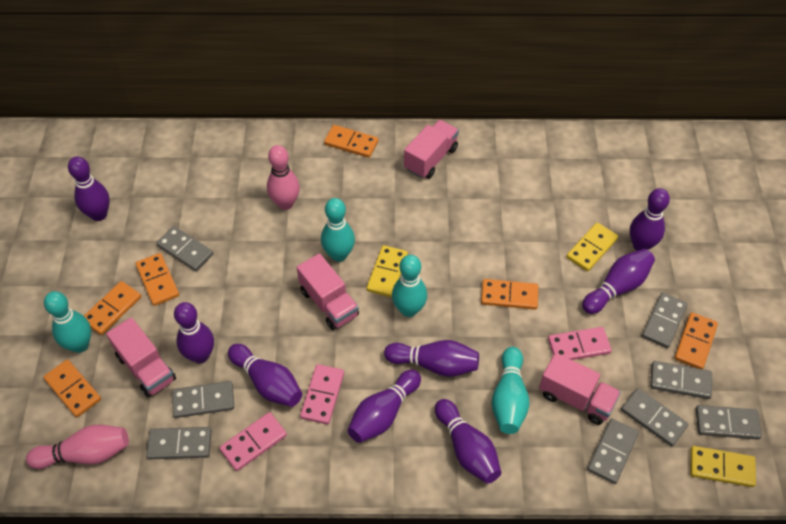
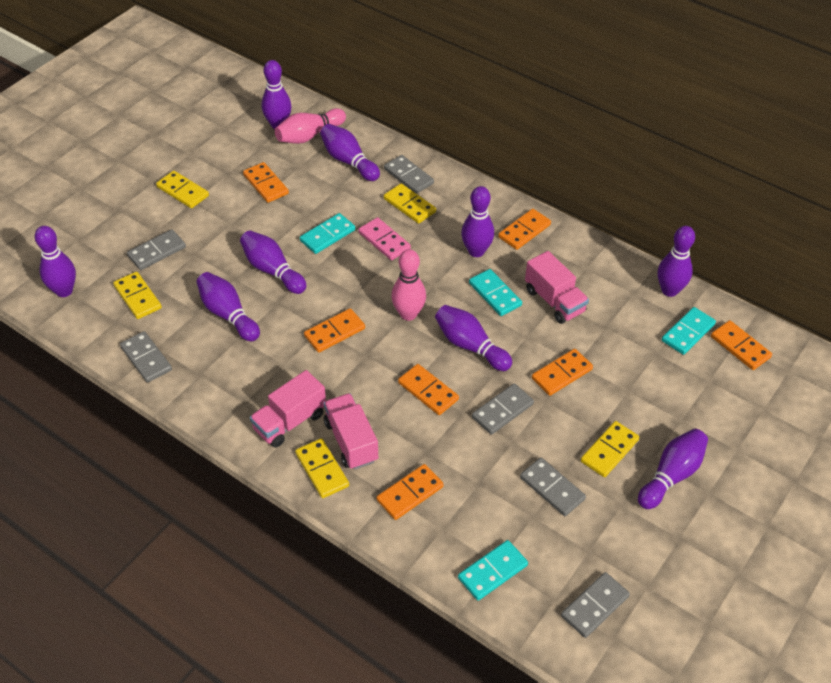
grey domino: 8 -> 6
orange domino: 6 -> 7
pink domino: 3 -> 1
pink truck: 4 -> 3
purple bowling pin: 8 -> 9
turquoise bowling pin: 4 -> 0
turquoise domino: 0 -> 4
yellow domino: 3 -> 5

